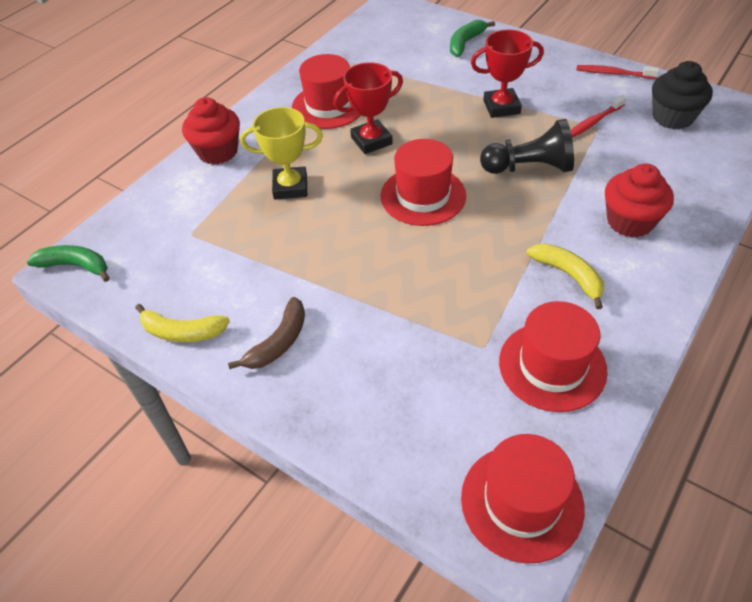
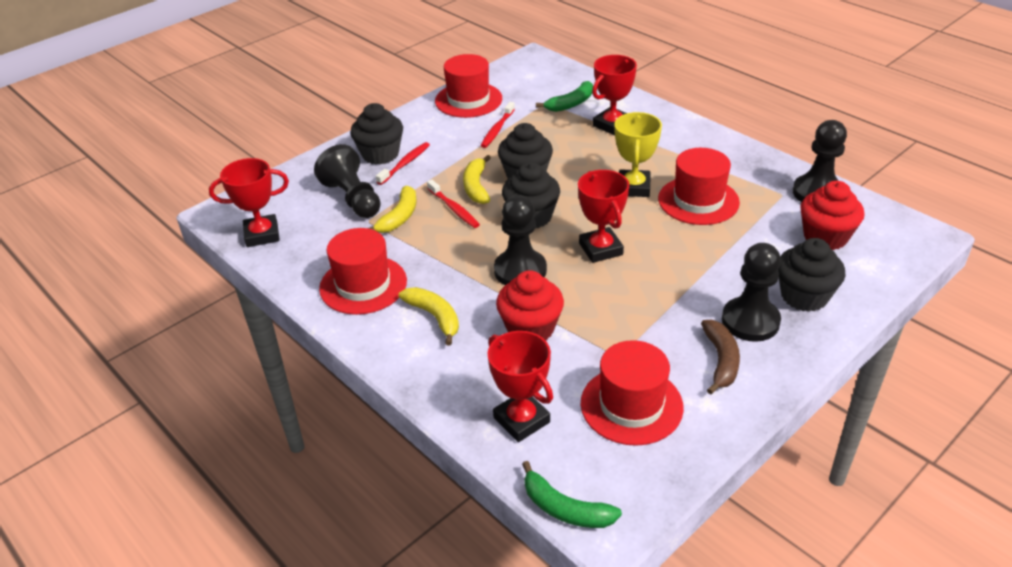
black cupcake: 1 -> 4
black pawn: 1 -> 4
red toothbrush: 2 -> 3
red trophy: 2 -> 4
yellow banana: 2 -> 3

